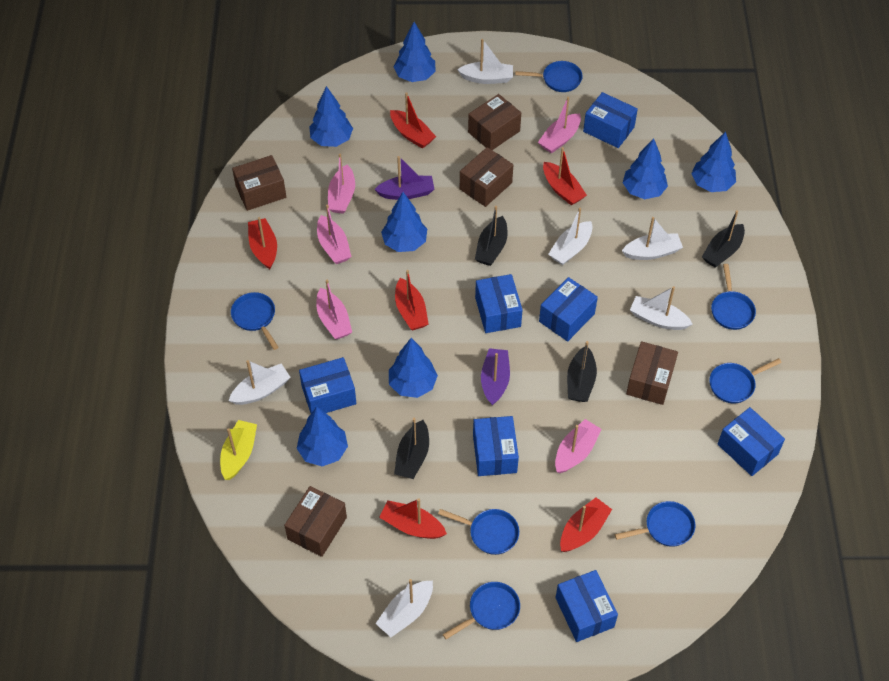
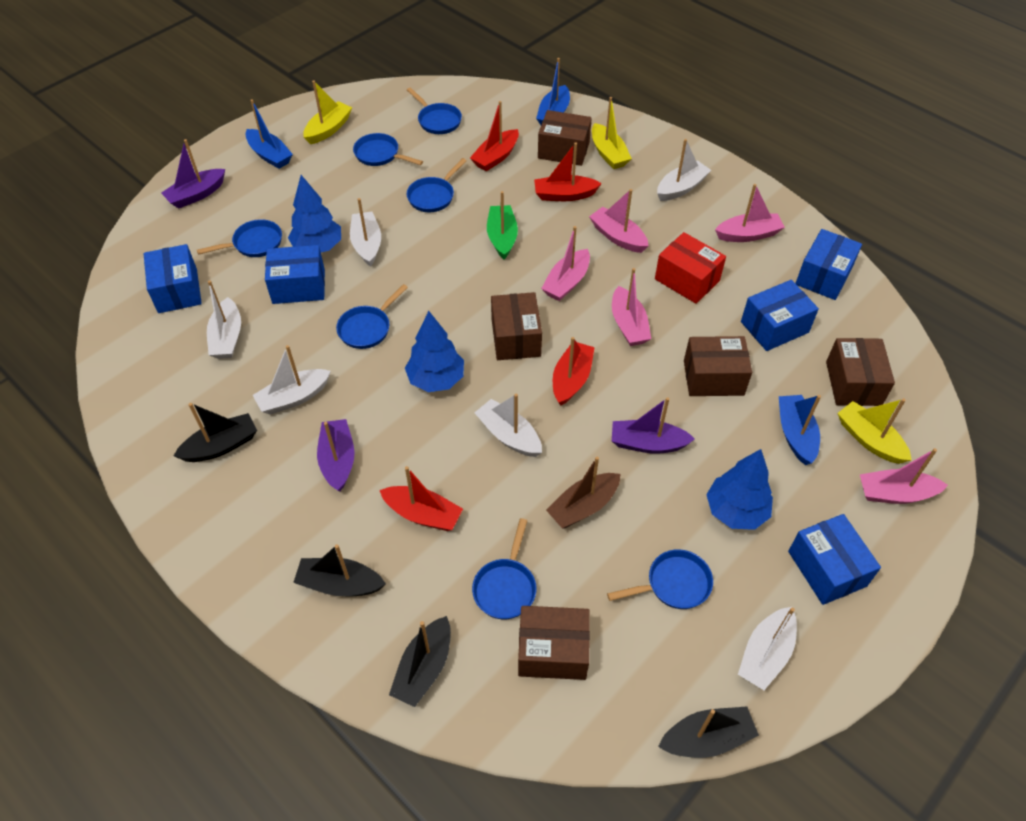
blue boat: 0 -> 3
blue box: 7 -> 5
blue tree: 7 -> 3
brown boat: 0 -> 1
green boat: 0 -> 1
purple boat: 2 -> 3
red boat: 6 -> 4
red box: 0 -> 1
yellow boat: 1 -> 3

